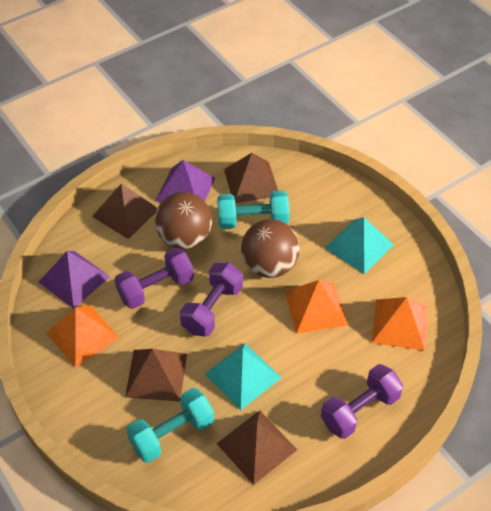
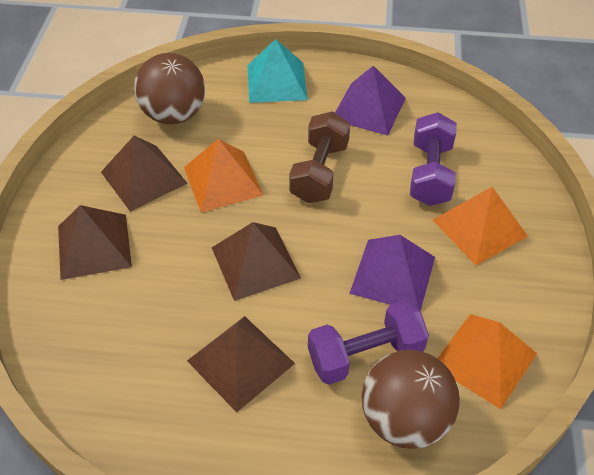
brown dumbbell: 0 -> 1
purple dumbbell: 3 -> 2
turquoise dumbbell: 2 -> 0
turquoise pyramid: 2 -> 1

